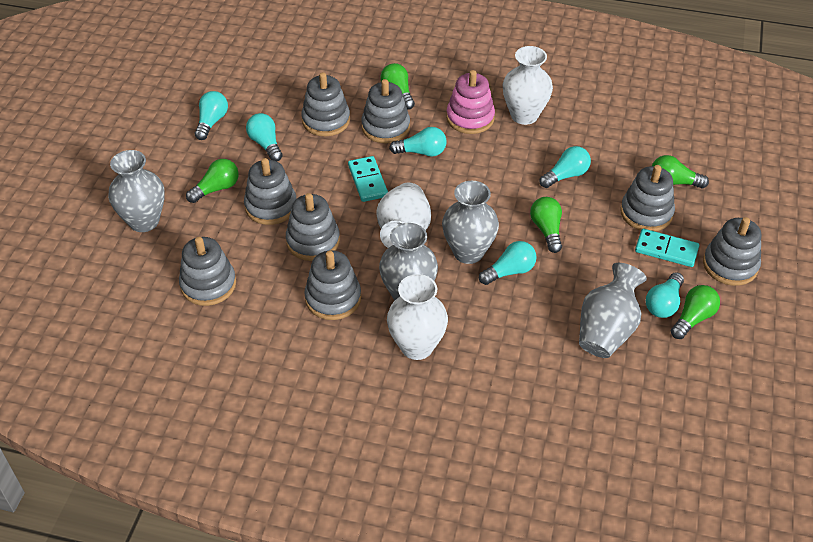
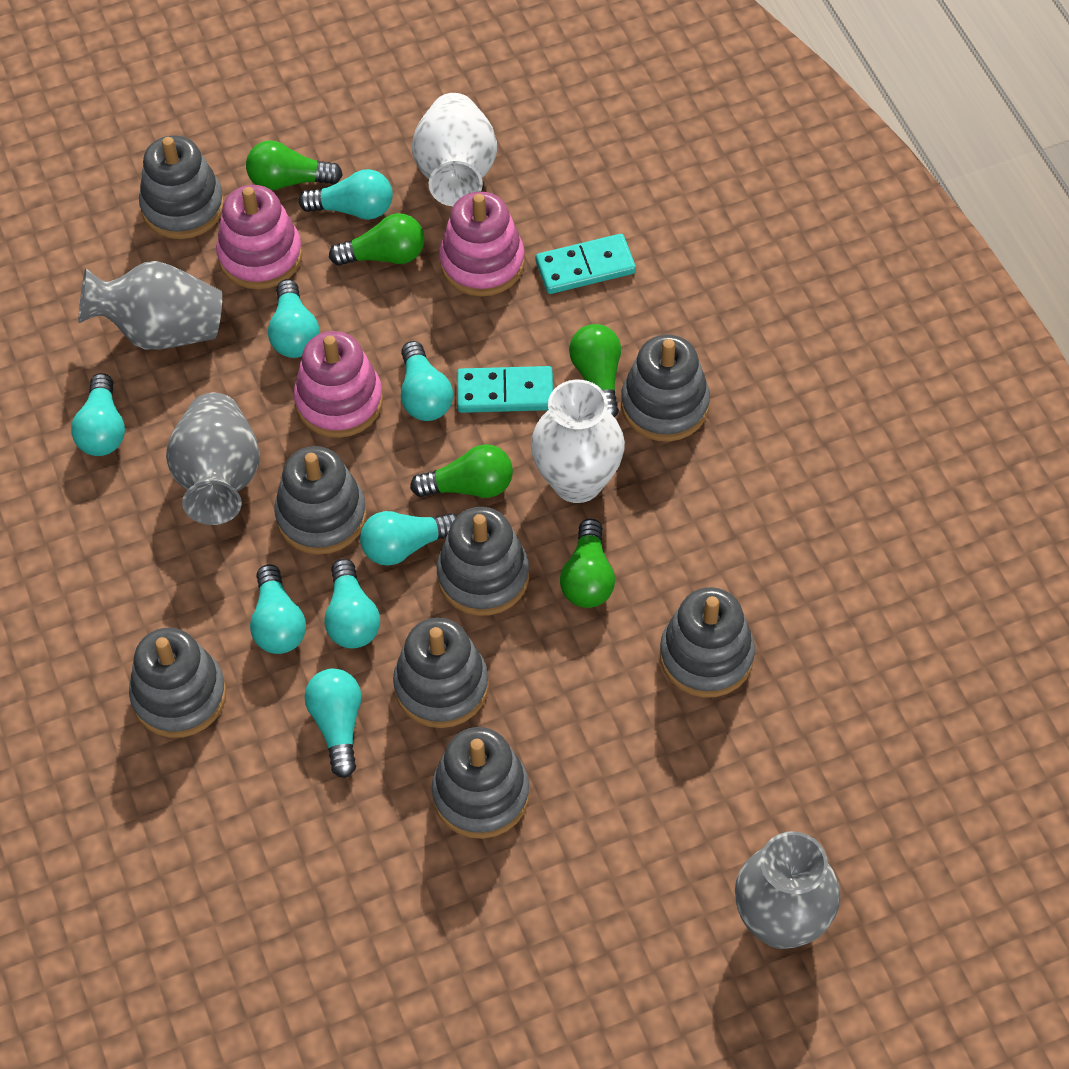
grey vase: 4 -> 3
pink stacking toy: 1 -> 3
turquoise light bulb: 6 -> 8
white vase: 3 -> 2

